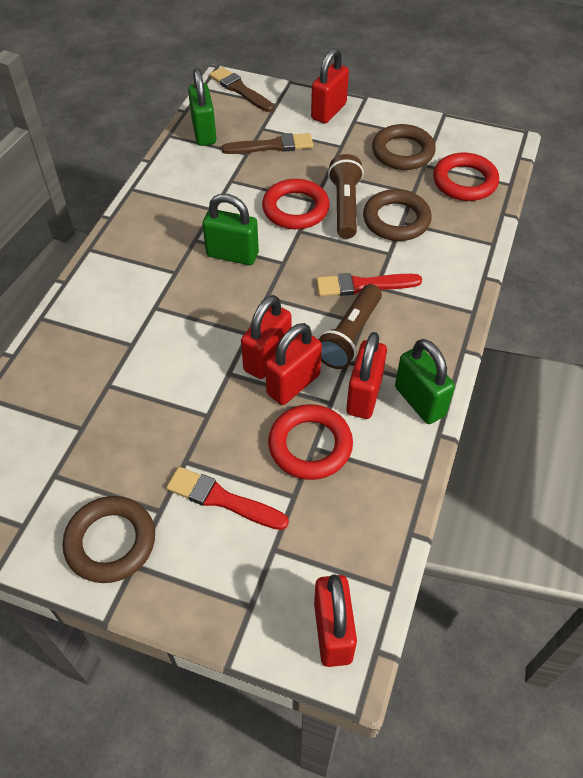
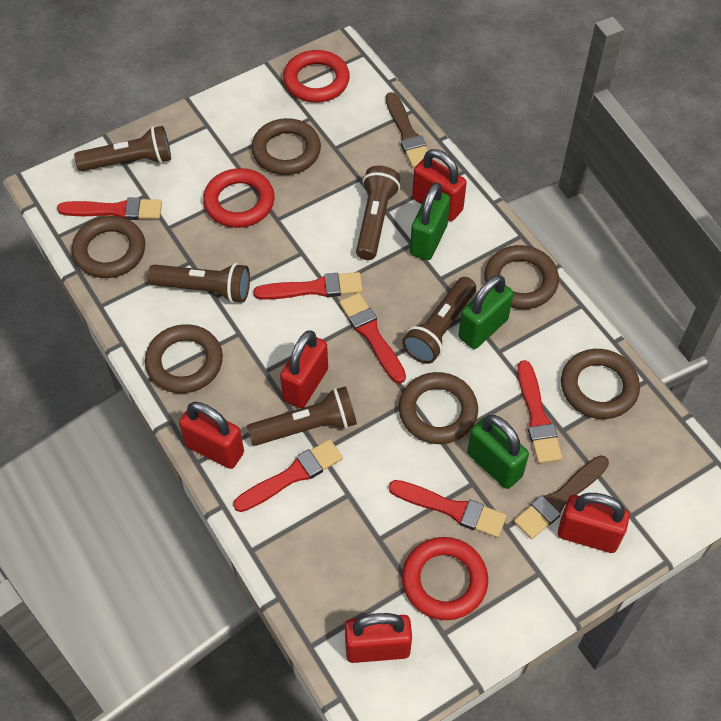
brown flashlight: 2 -> 5
brown ring: 3 -> 6
red brush: 2 -> 6

